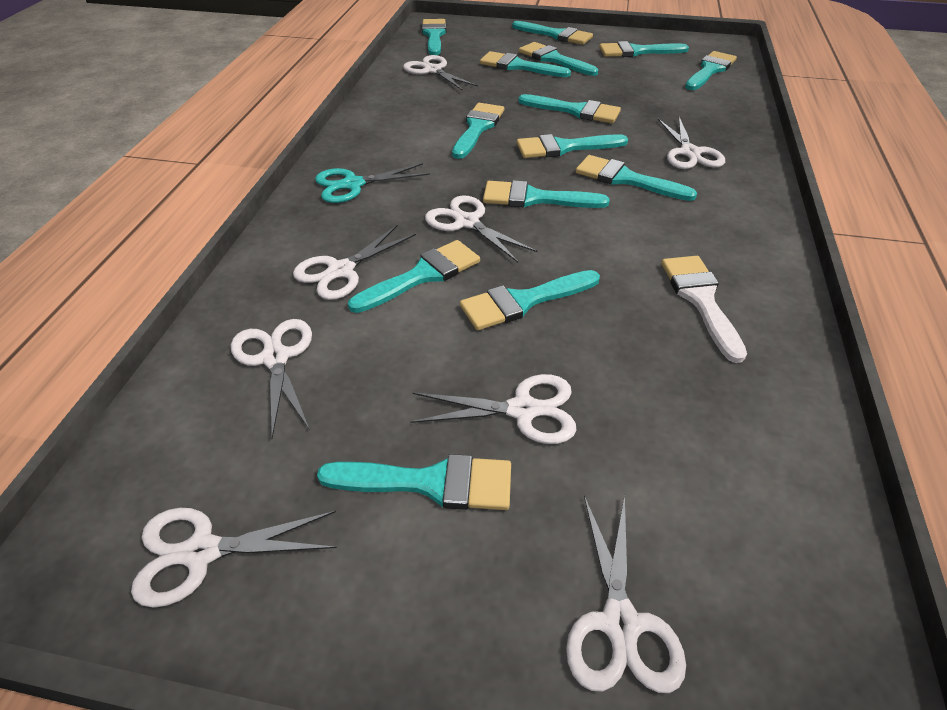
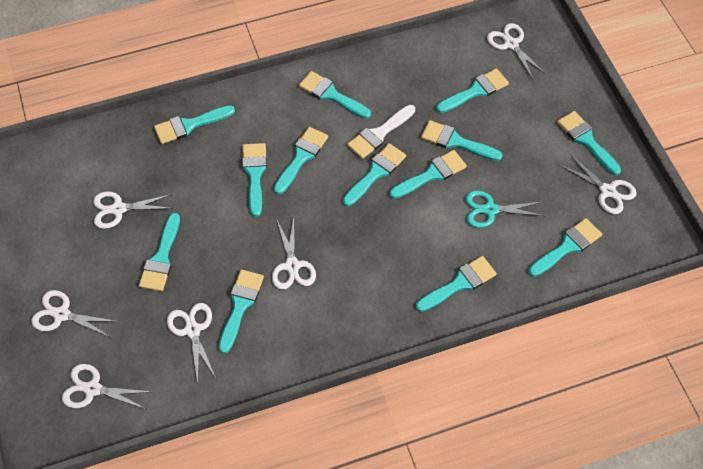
turquoise brush: 14 -> 13
white scissors: 8 -> 7

